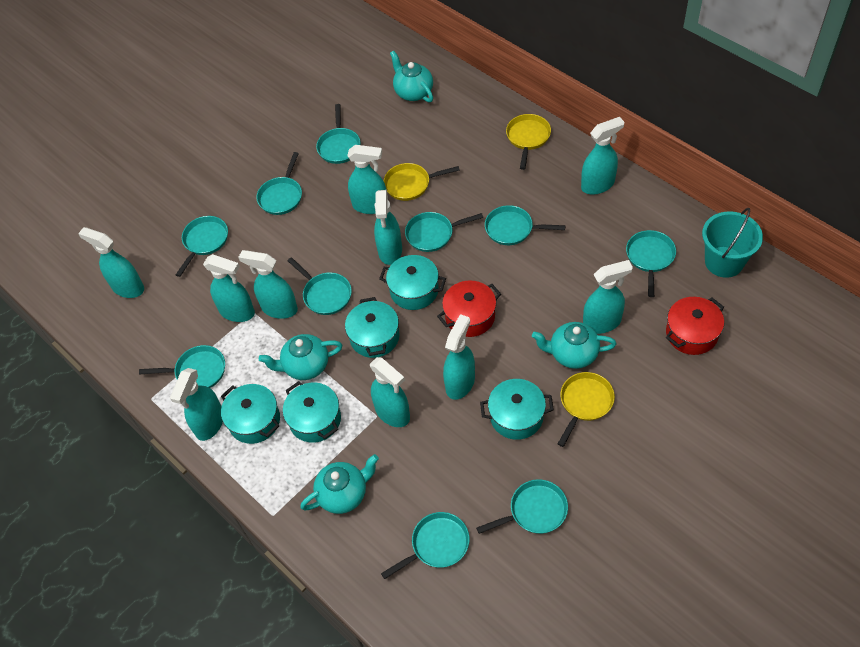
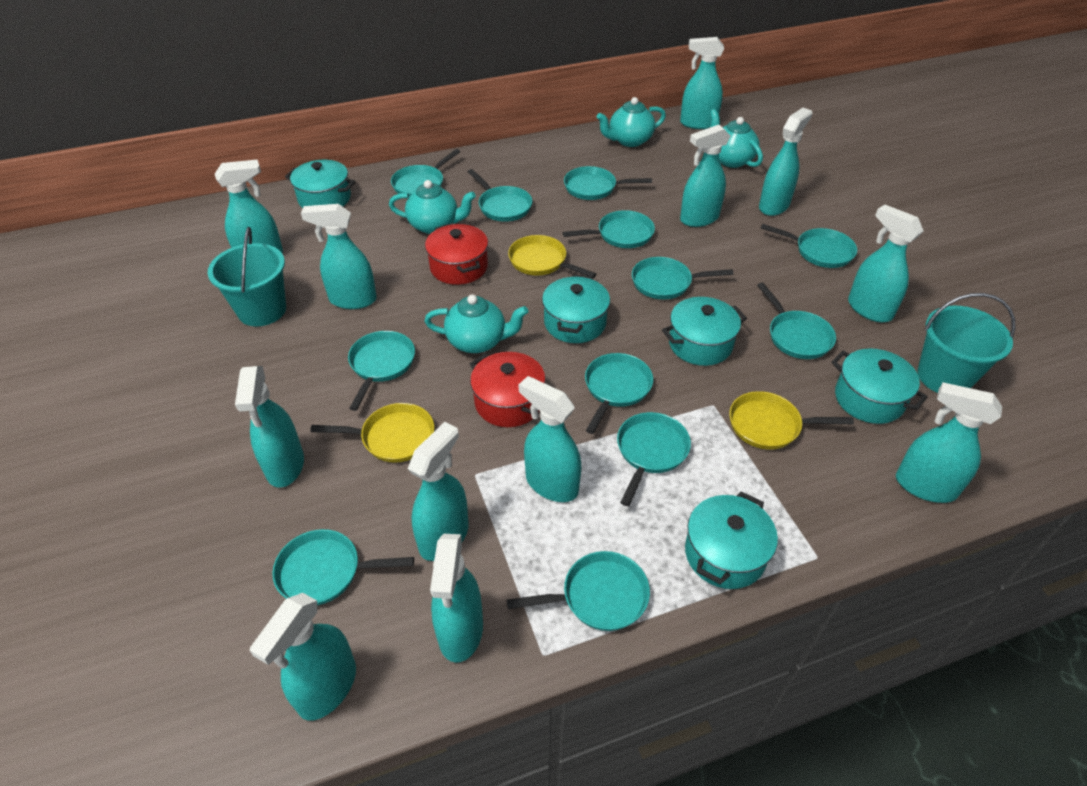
turquoise bucket: 1 -> 2
turquoise pan: 10 -> 12
turquoise spray bottle: 10 -> 12

